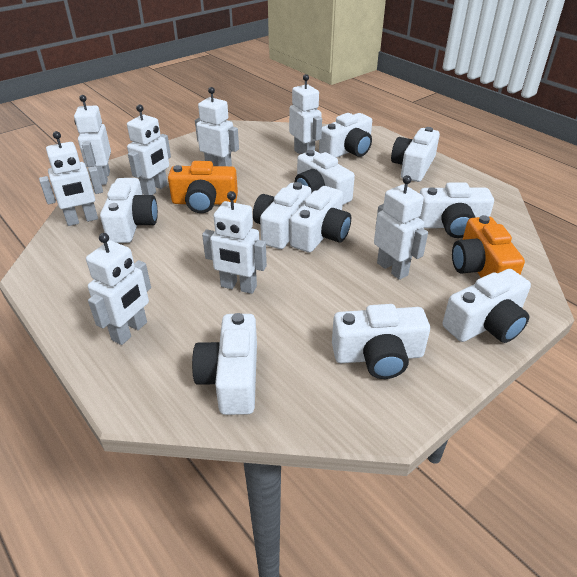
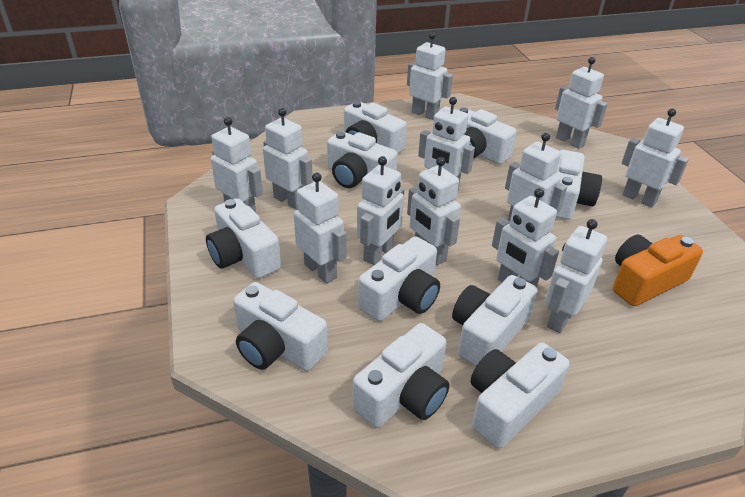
orange camera: 2 -> 1
white robot: 8 -> 12

